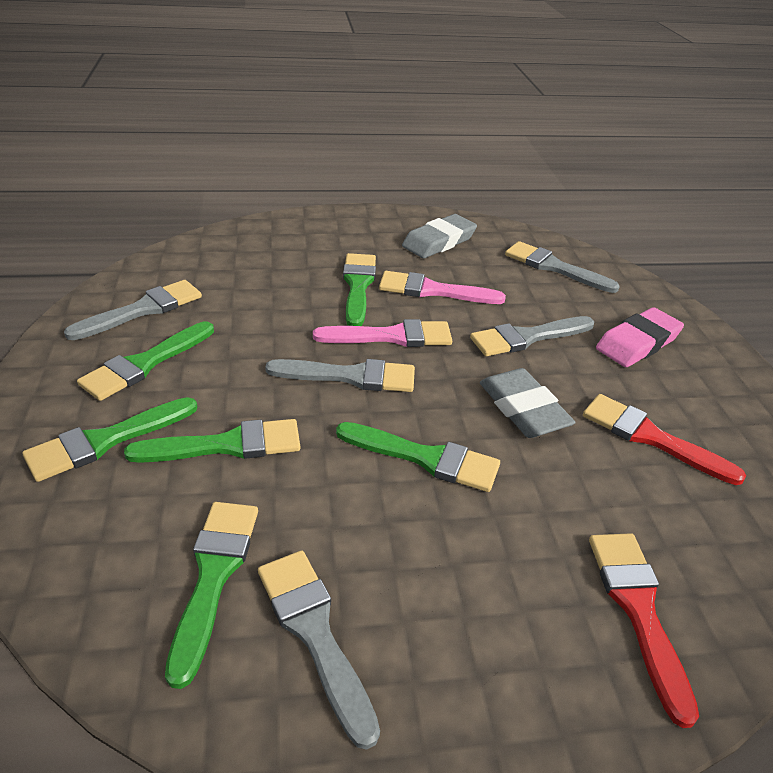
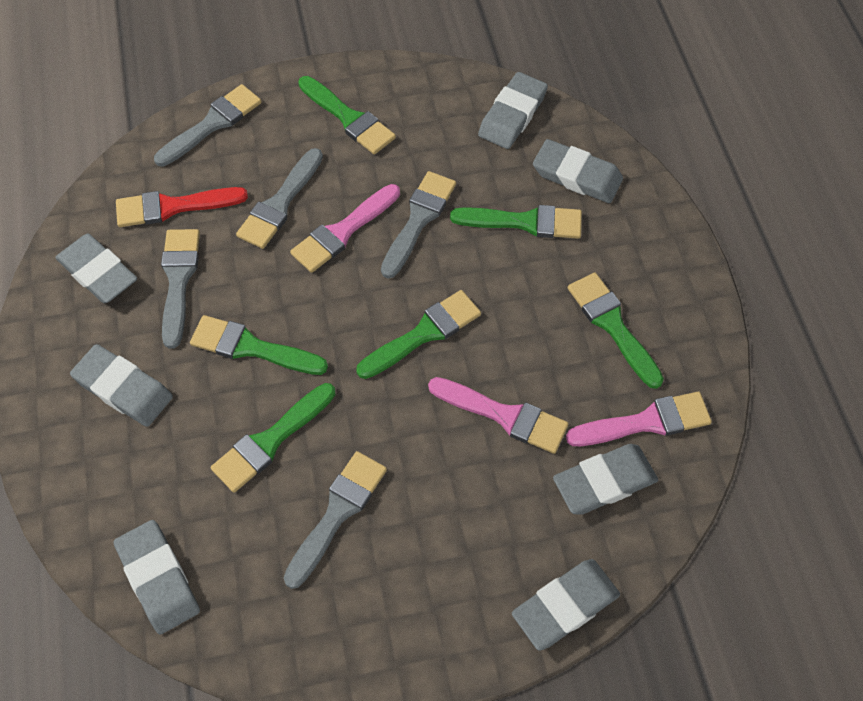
grey eraser: 2 -> 7
pink brush: 2 -> 3
pink eraser: 1 -> 0
red brush: 2 -> 1

